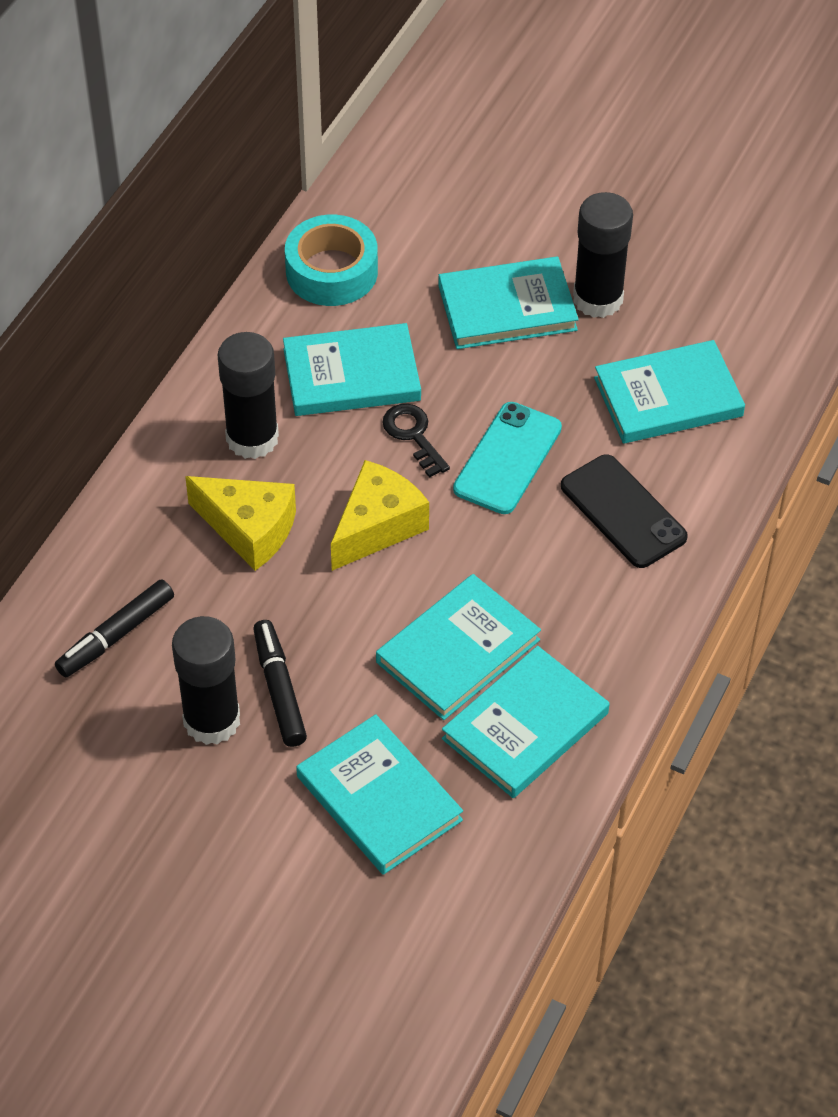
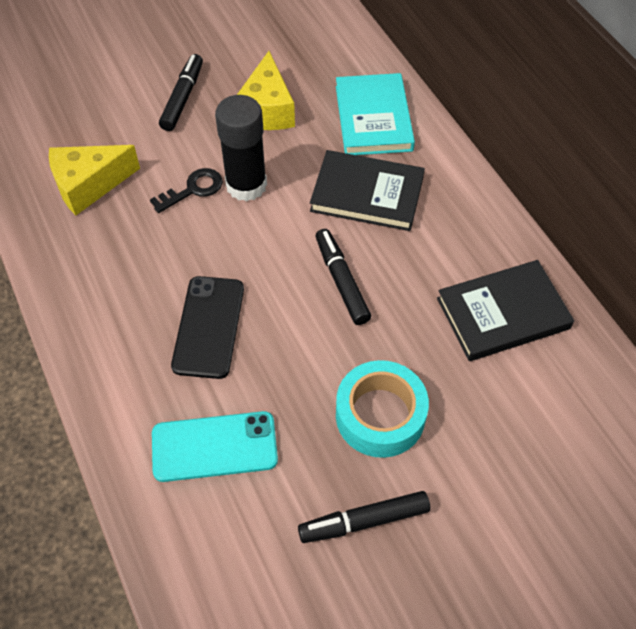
black book: 0 -> 2
black glue stick: 3 -> 1
black marker: 2 -> 3
turquoise book: 6 -> 1

